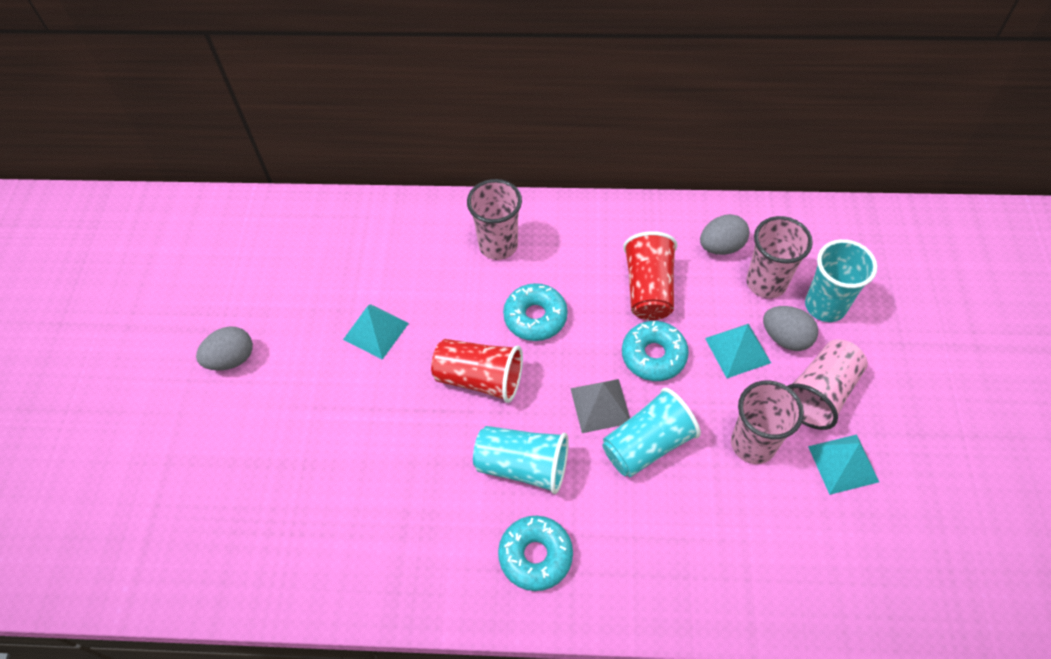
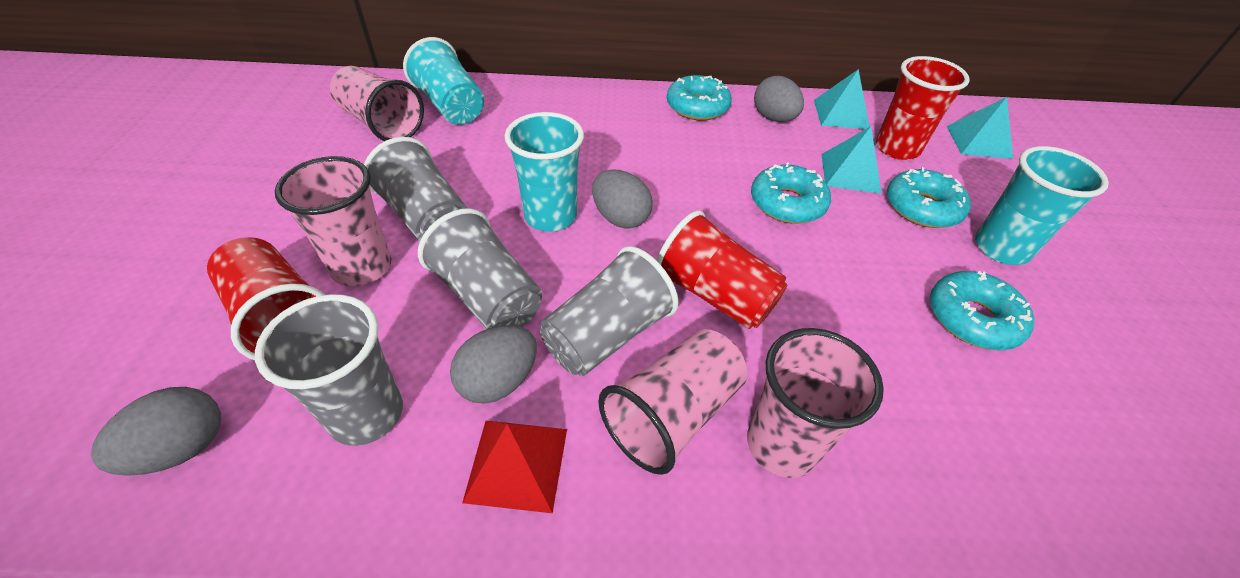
grey cup: 0 -> 4
grey egg: 3 -> 4
grey pyramid: 1 -> 0
red cup: 2 -> 3
red pyramid: 0 -> 1
turquoise donut: 3 -> 4

